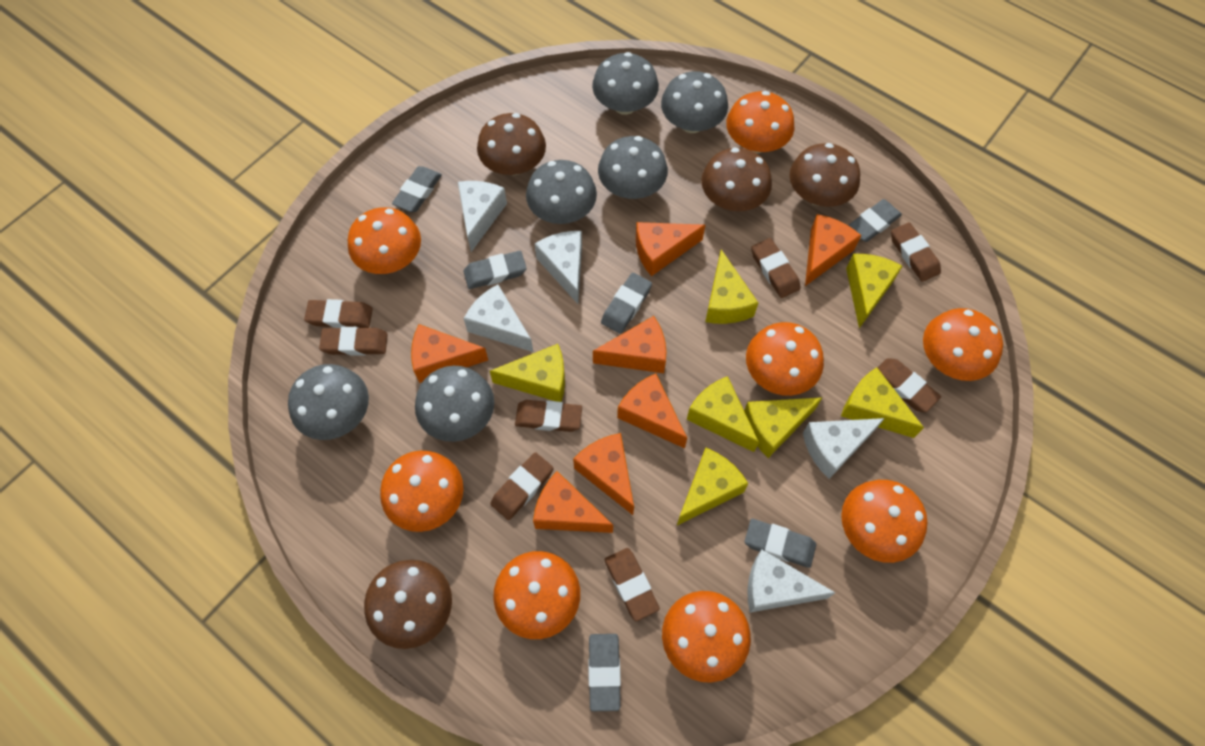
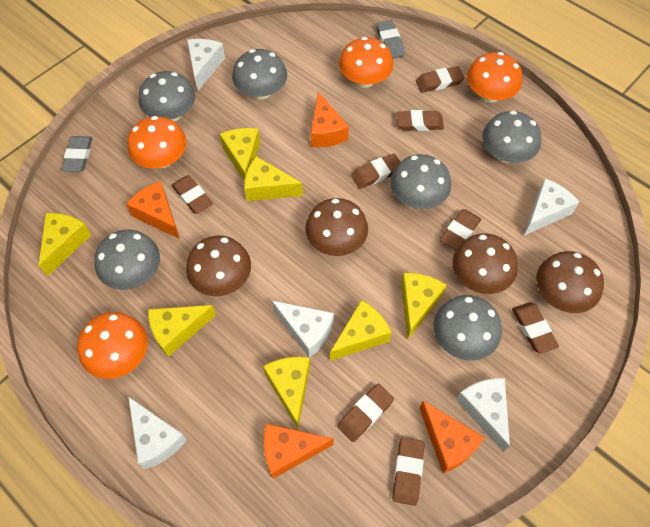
grey eraser: 6 -> 2
orange cheese: 7 -> 4
orange mushroom: 8 -> 4

